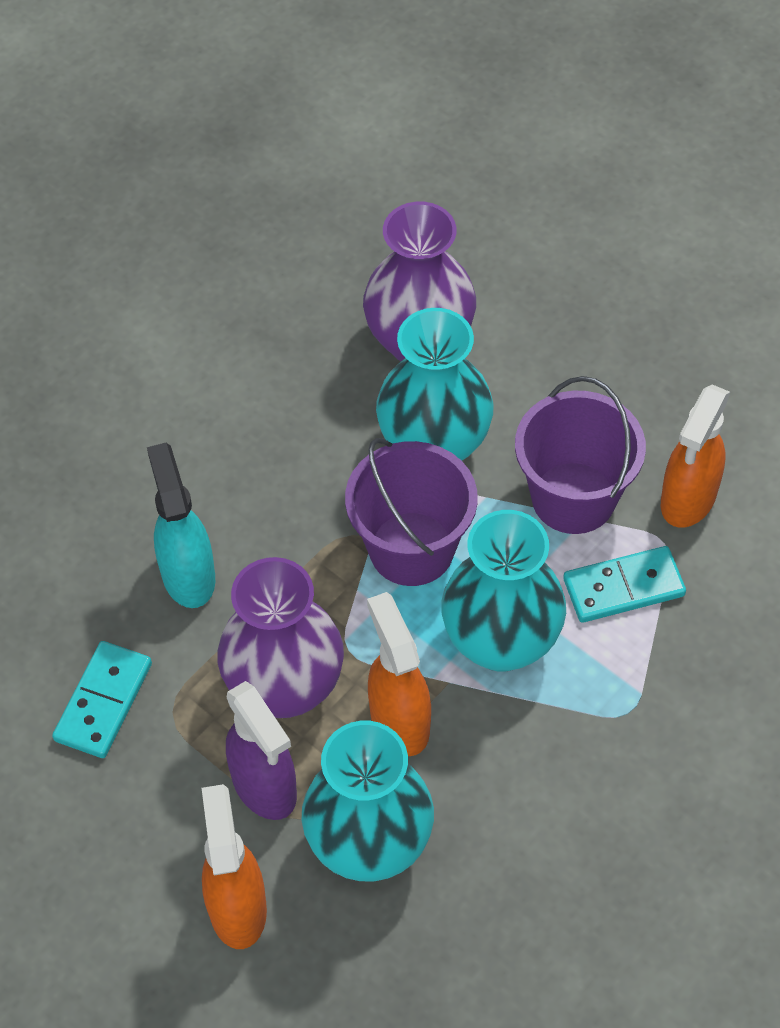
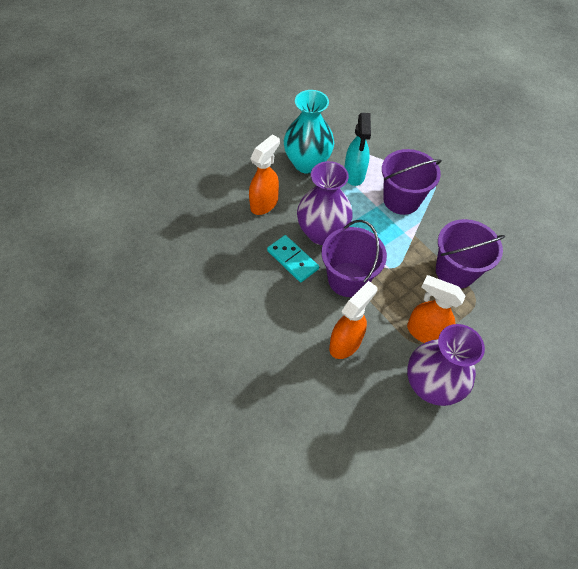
purple bucket: 2 -> 3
purple spray bottle: 1 -> 0
turquoise domino: 2 -> 1
turquoise vase: 3 -> 1

